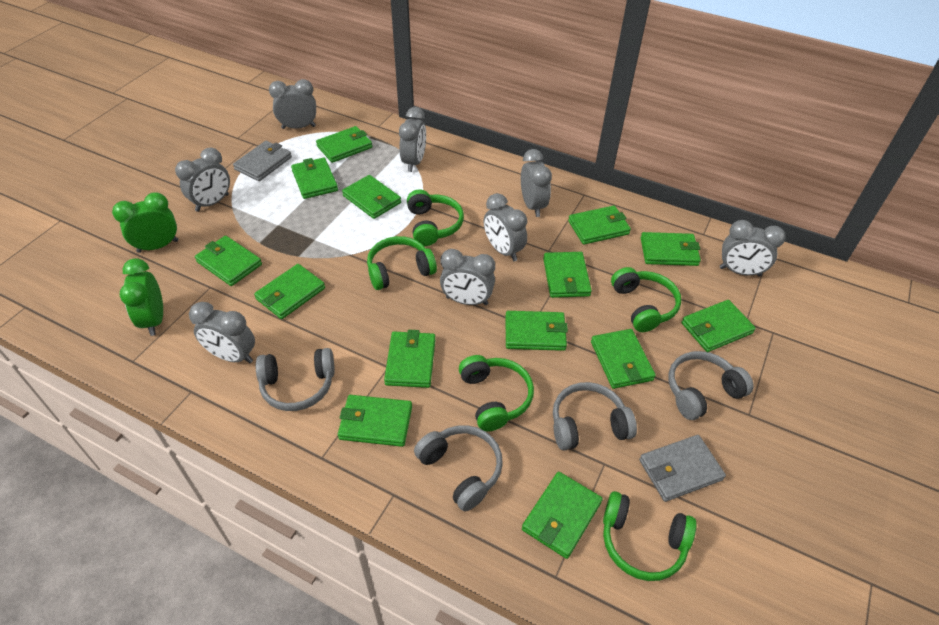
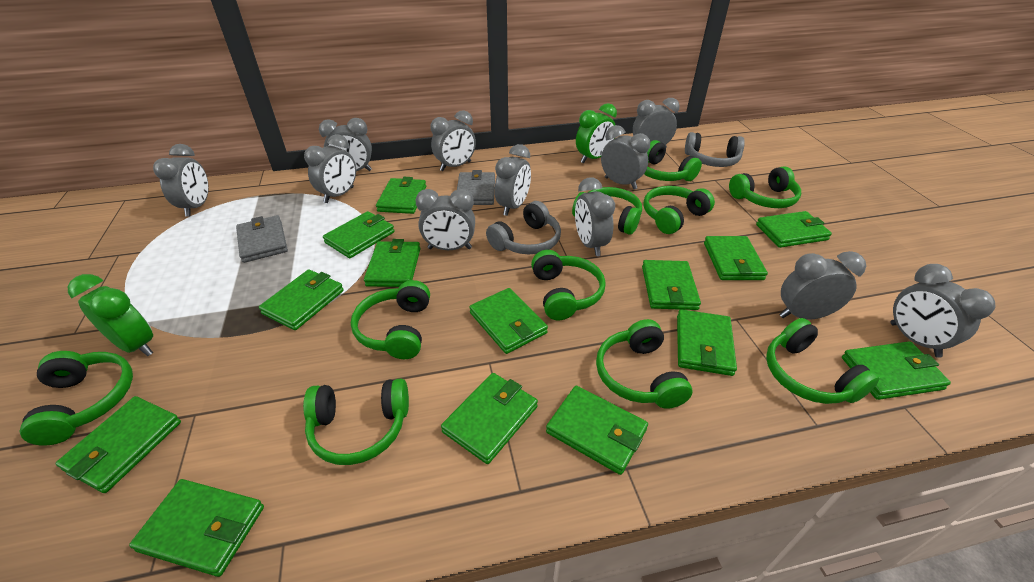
green headphones: 5 -> 10
grey clock: 8 -> 11
grey headphones: 4 -> 2

